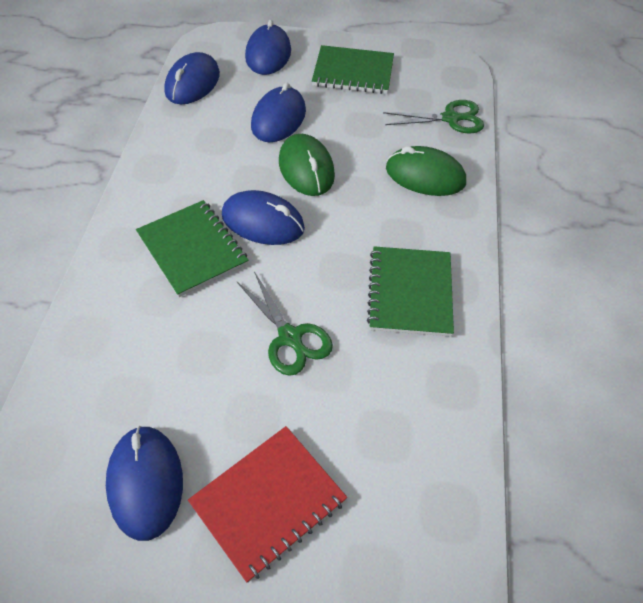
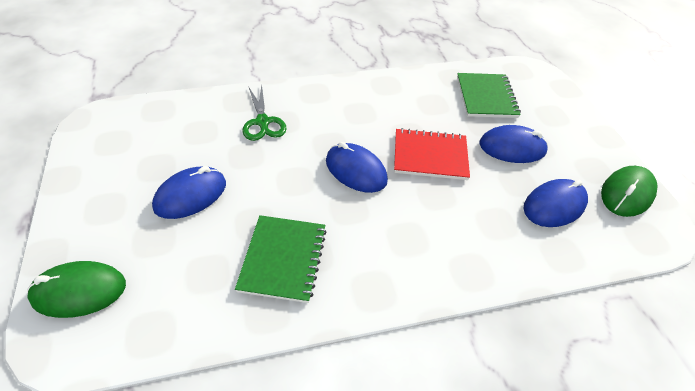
blue mouse: 5 -> 4
green notebook: 3 -> 2
green scissors: 2 -> 1

